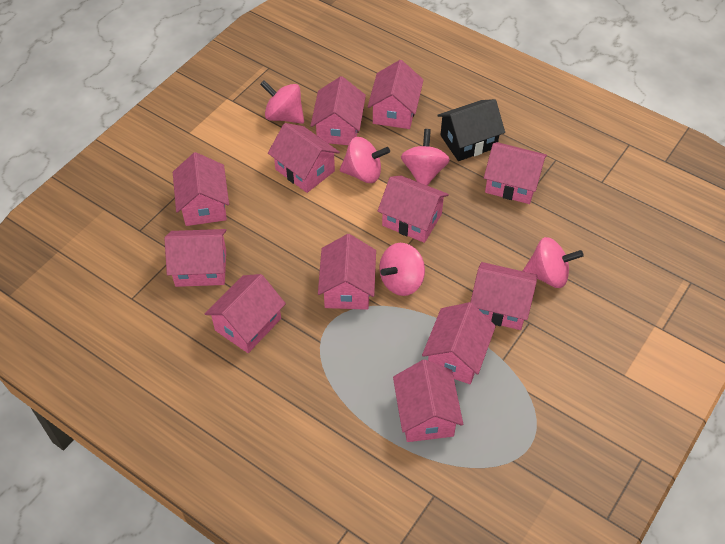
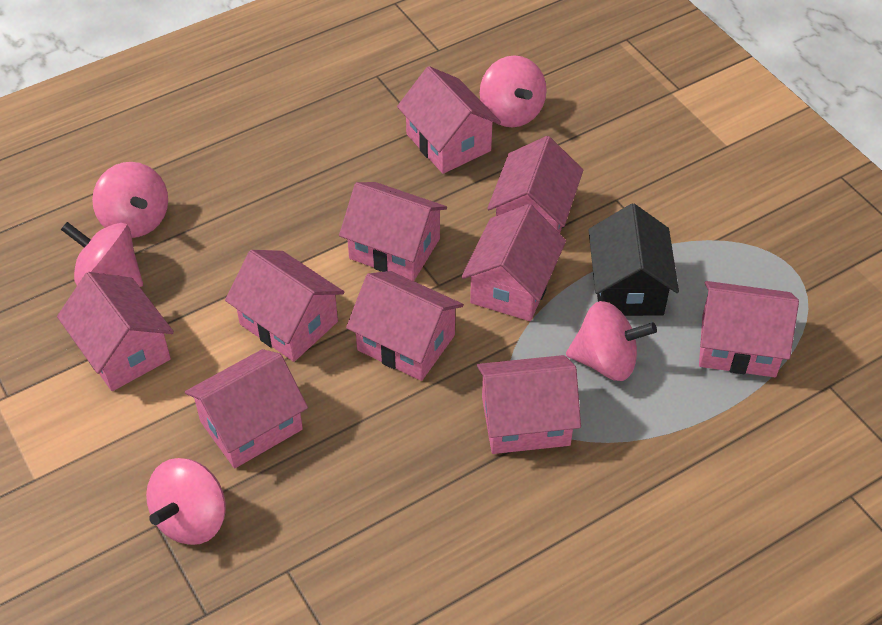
pink house: 12 -> 10

